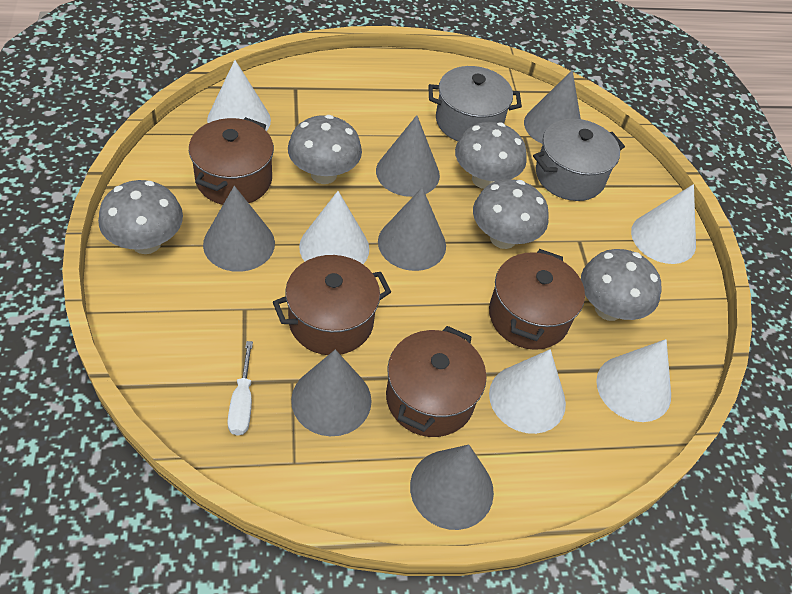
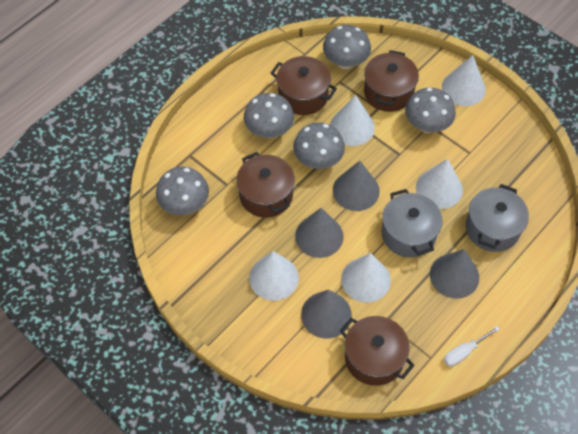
grey cone: 6 -> 4

